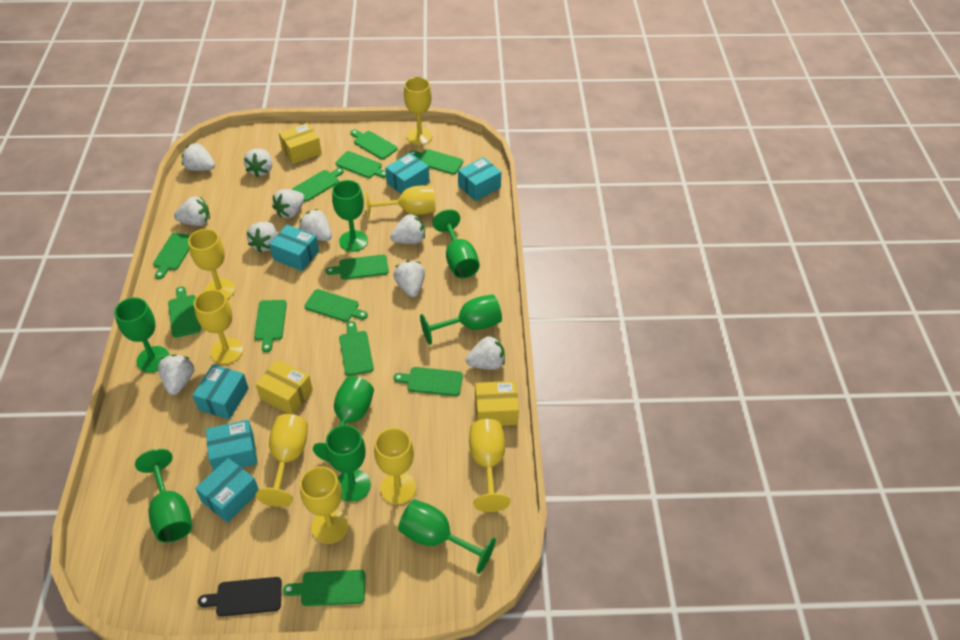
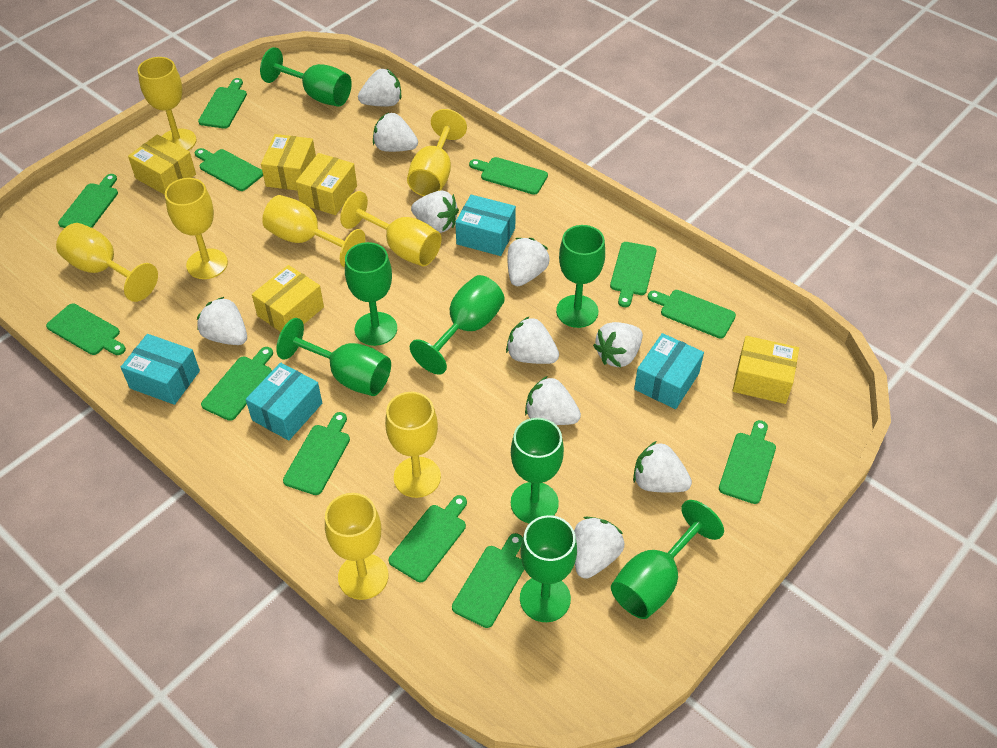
black cutting board: 1 -> 0
turquoise box: 6 -> 4
yellow box: 3 -> 5

